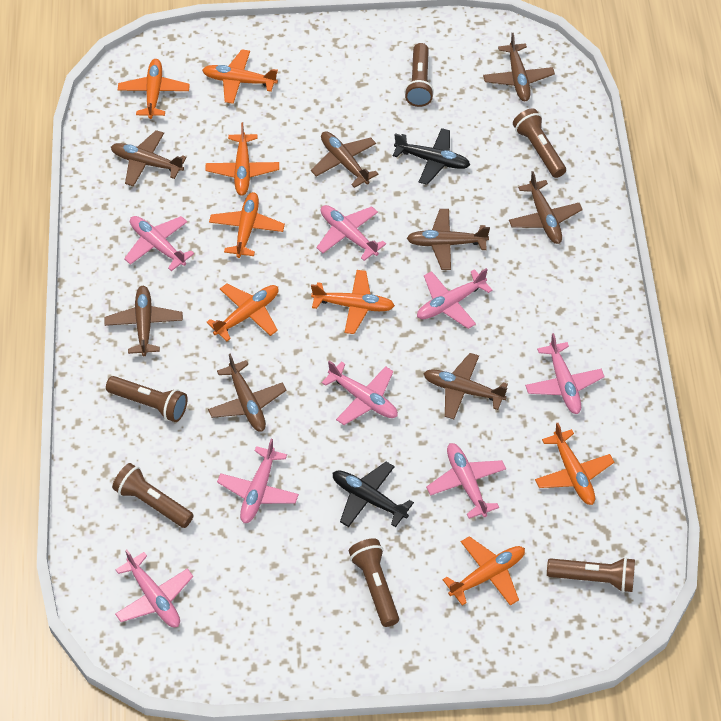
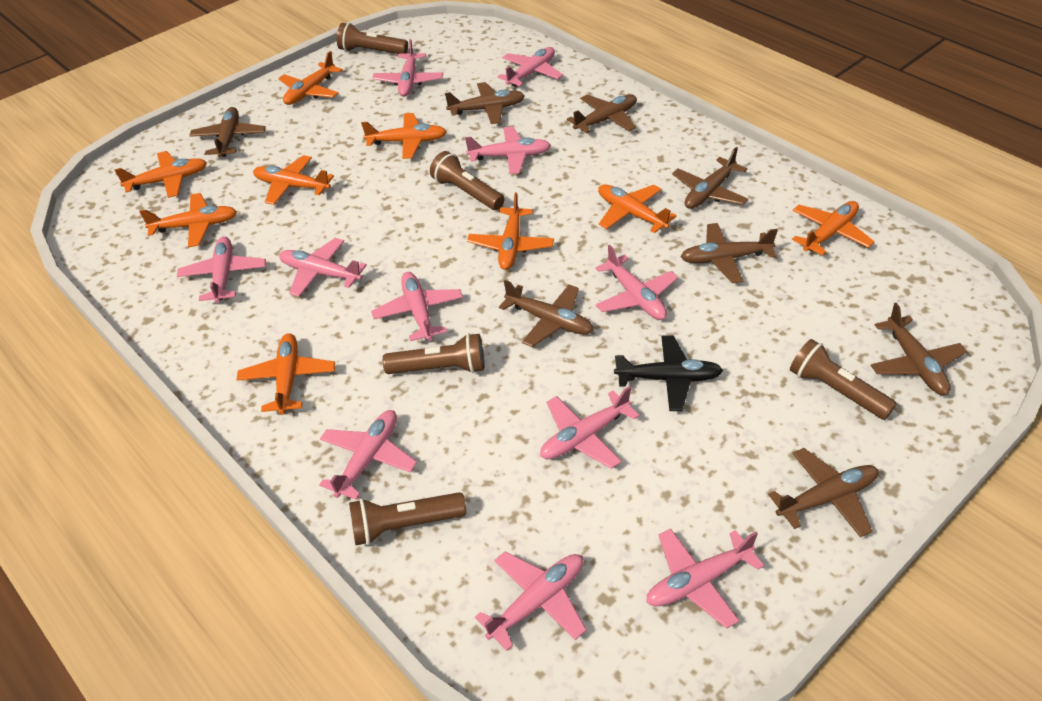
black plane: 2 -> 1
brown flashlight: 6 -> 5
orange plane: 8 -> 9
pink plane: 8 -> 11

